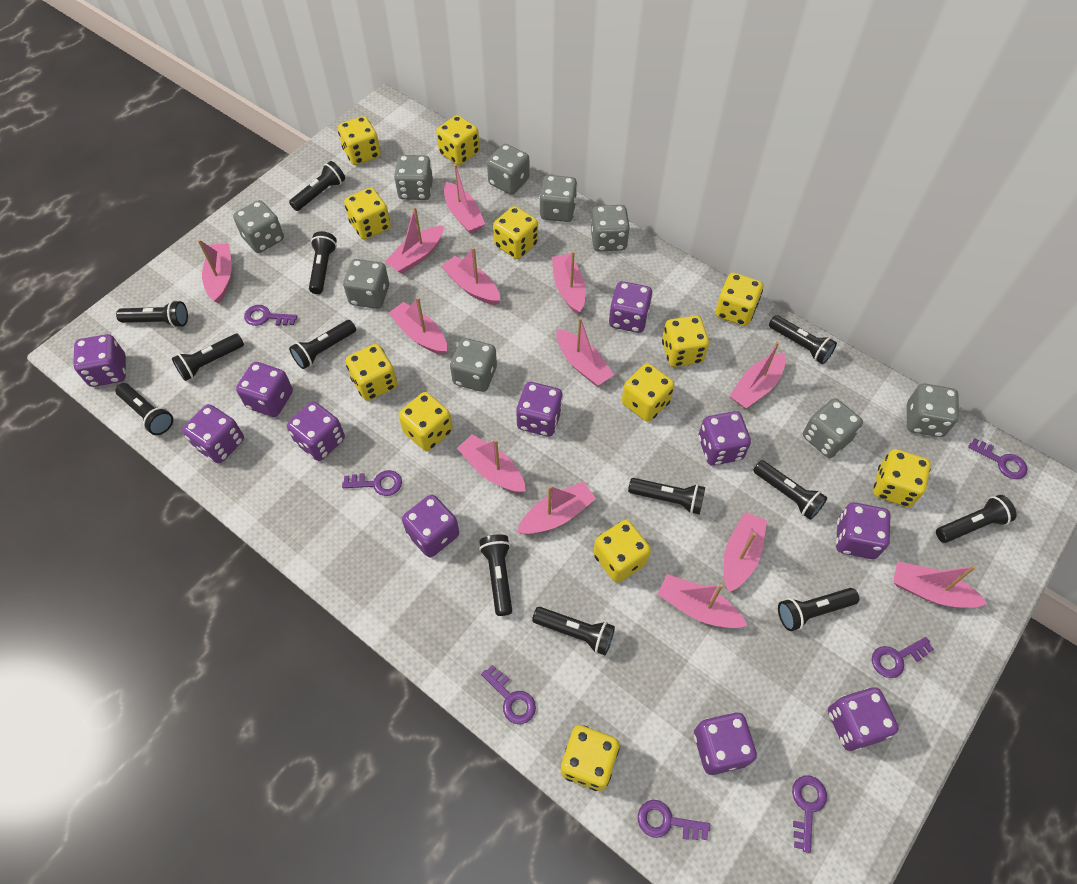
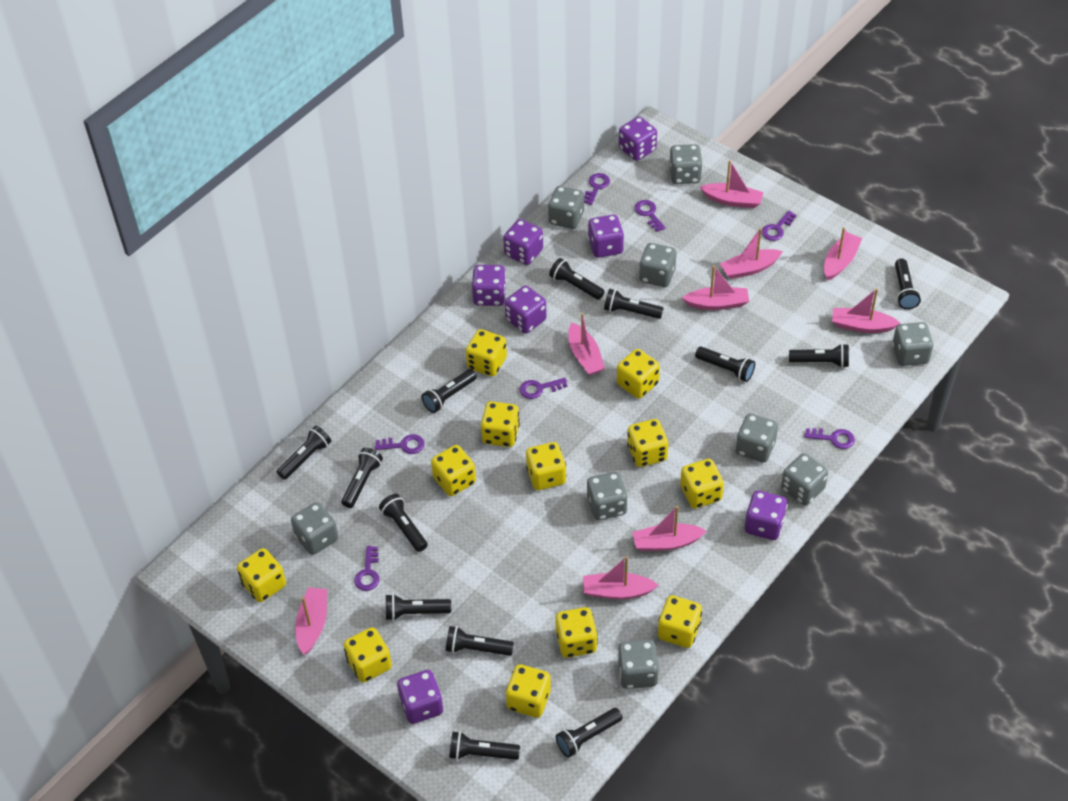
pink boat: 13 -> 9
purple dice: 11 -> 7

